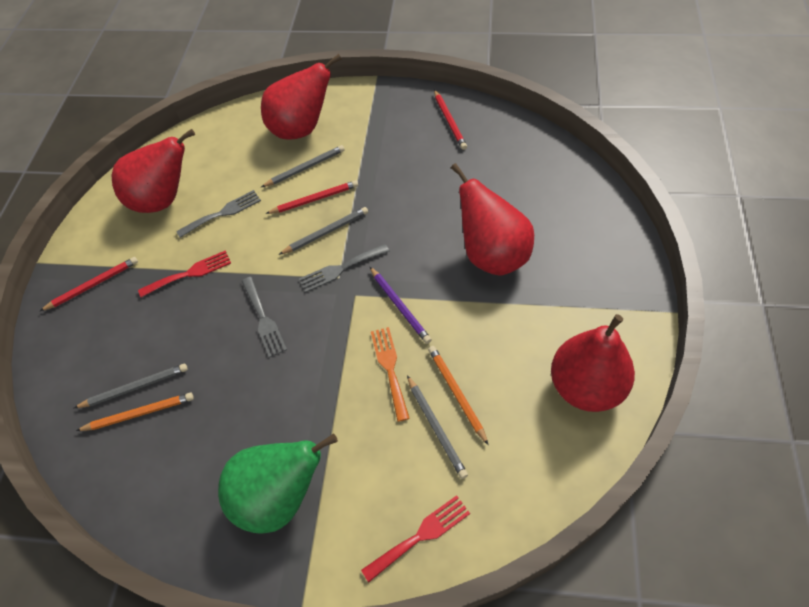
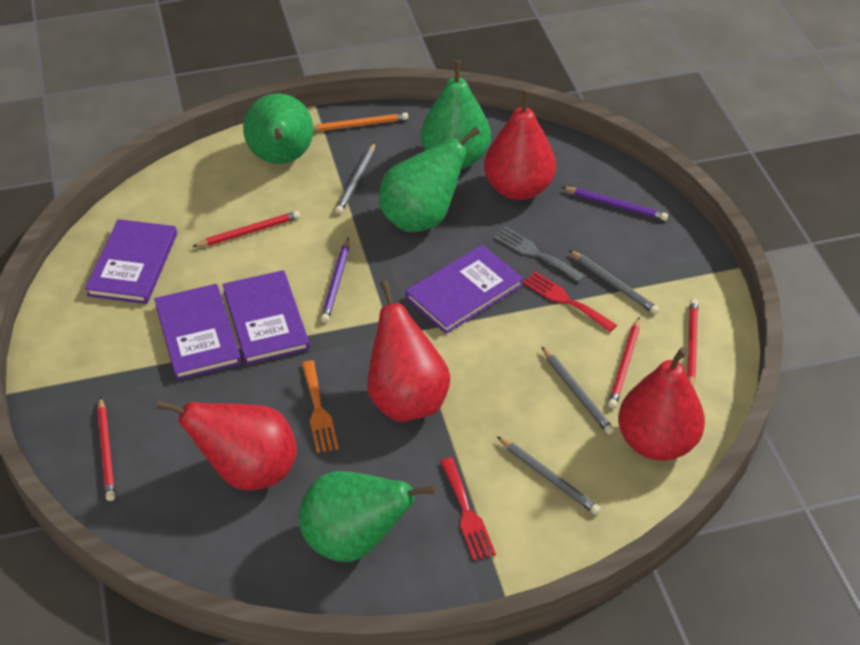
green pear: 1 -> 4
grey fork: 3 -> 1
orange pencil: 2 -> 1
purple book: 0 -> 4
purple pencil: 1 -> 2
red pencil: 3 -> 4

